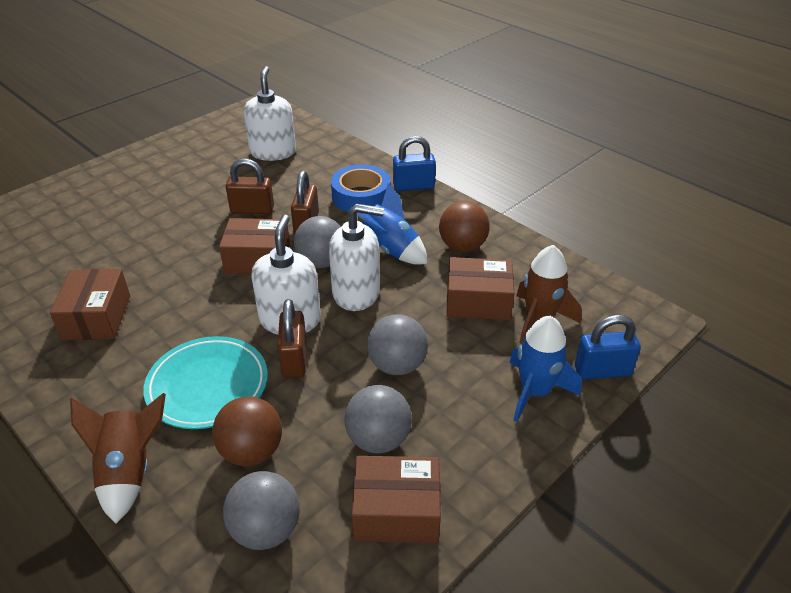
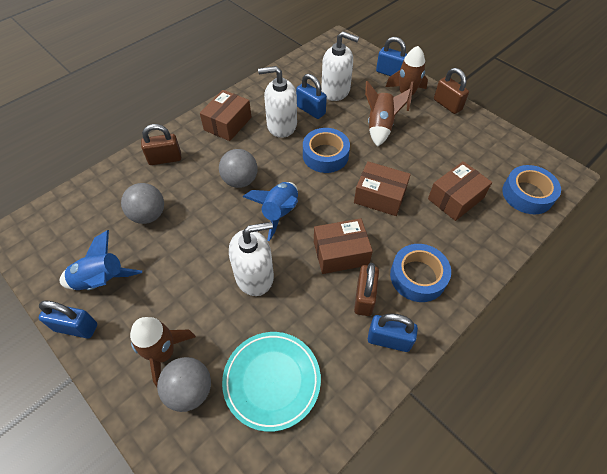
blue padlock: 2 -> 4
blue tape: 1 -> 3
brown ball: 2 -> 0
brown rocket: 2 -> 3
grey ball: 4 -> 3

